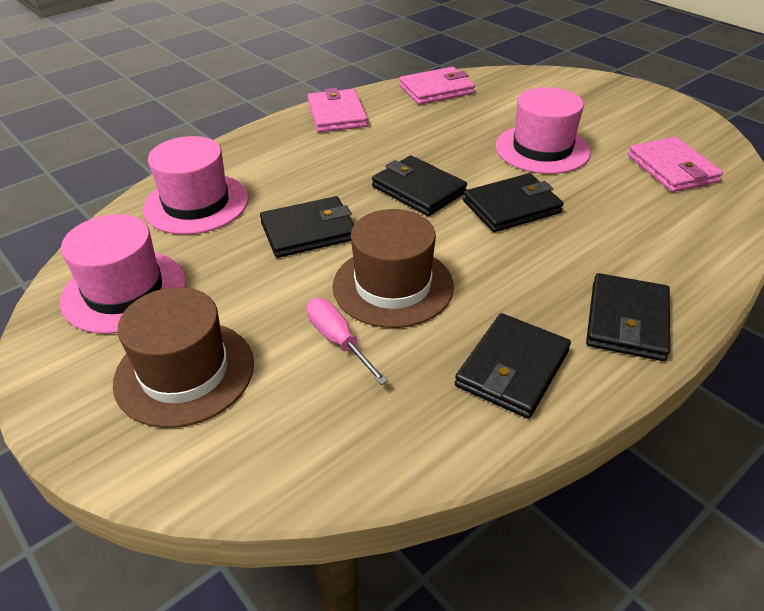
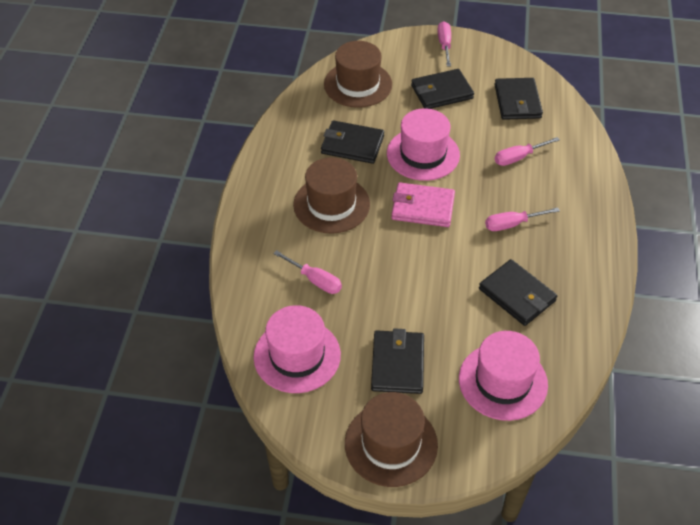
brown hat: 2 -> 3
pink screwdriver: 1 -> 4
pink wallet: 3 -> 1

